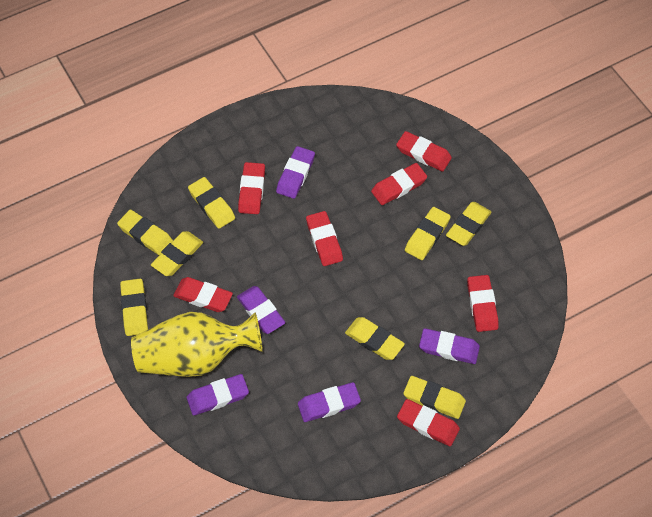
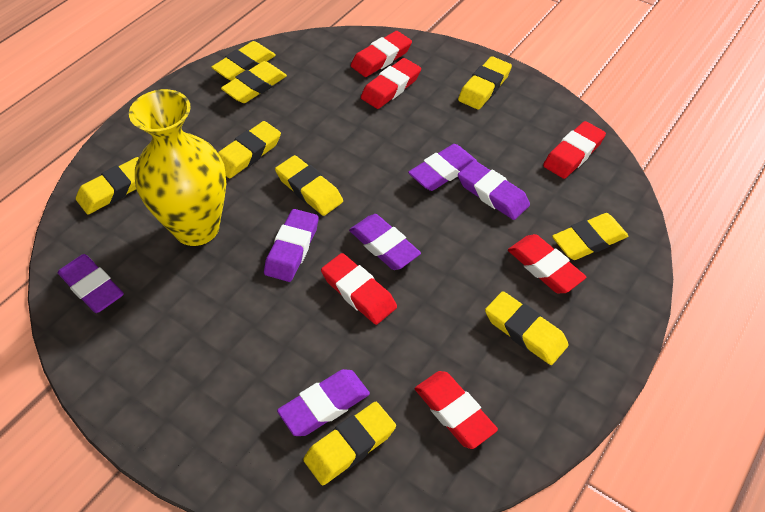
purple eraser: 5 -> 6
red eraser: 7 -> 6
yellow eraser: 8 -> 9

